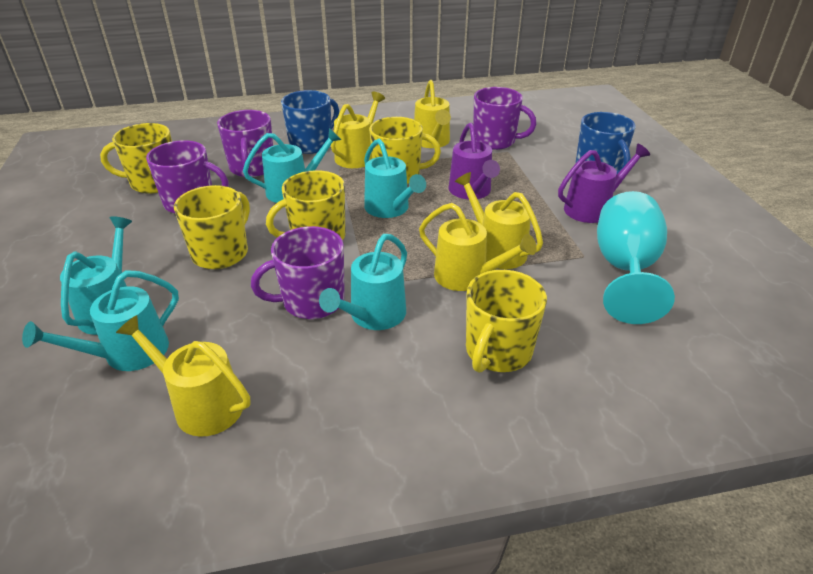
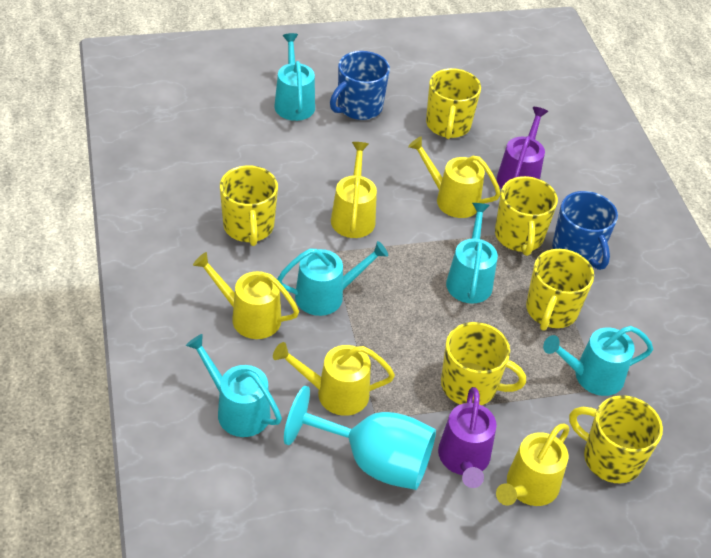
purple mug: 4 -> 0
yellow mug: 5 -> 6

